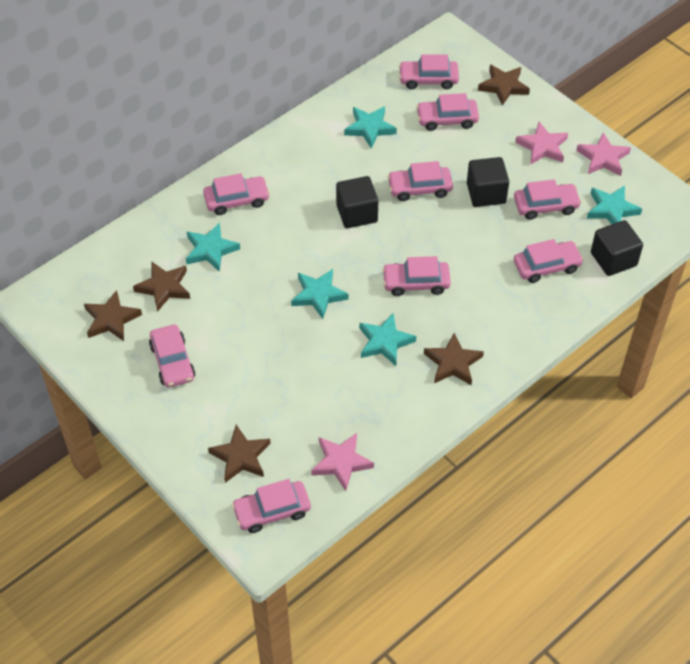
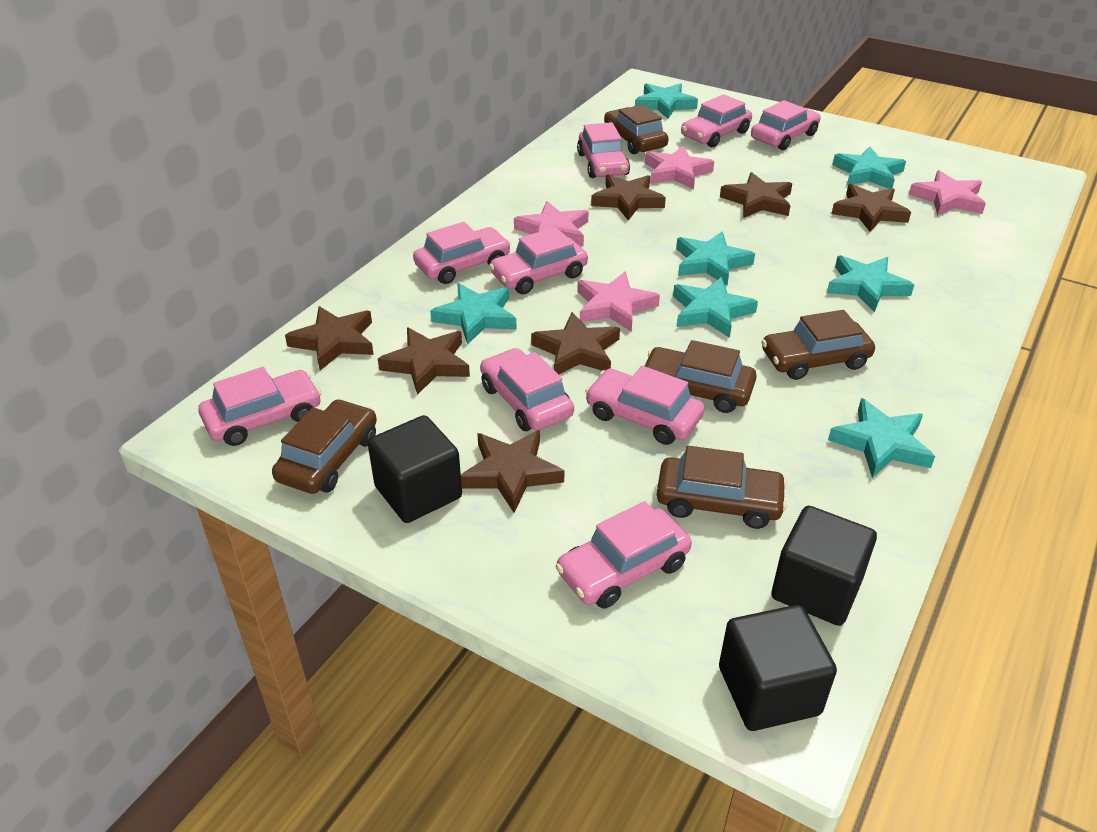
brown car: 0 -> 5
brown star: 5 -> 7
pink star: 3 -> 4
turquoise star: 5 -> 7

